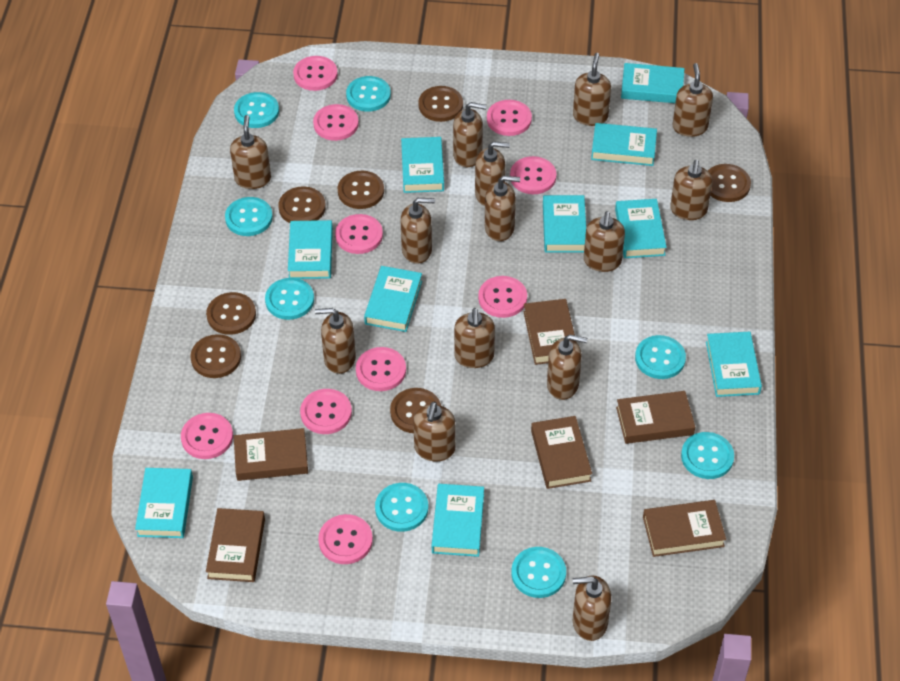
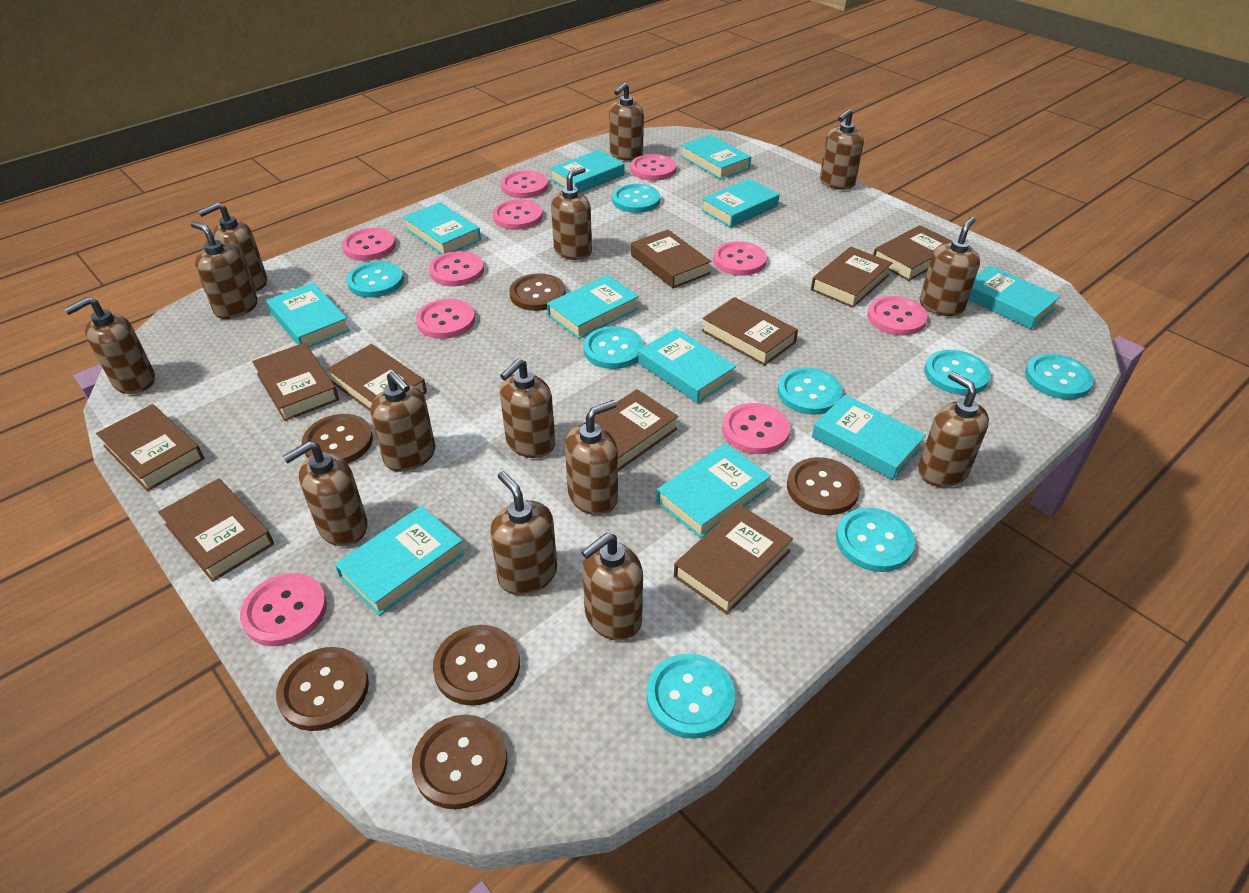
brown book: 6 -> 10
brown button: 7 -> 6
turquoise book: 10 -> 11

